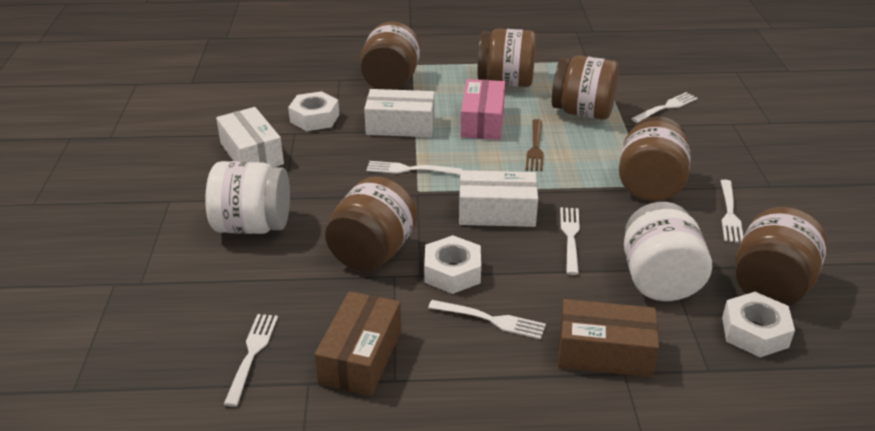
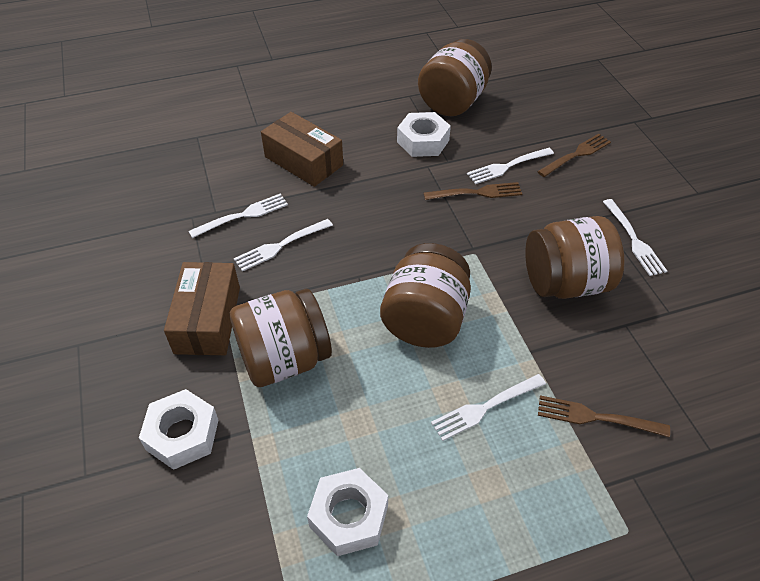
brown fork: 1 -> 3
brown jar: 6 -> 4
pink box: 1 -> 0
white box: 3 -> 0
white fork: 6 -> 5
white jar: 2 -> 0

